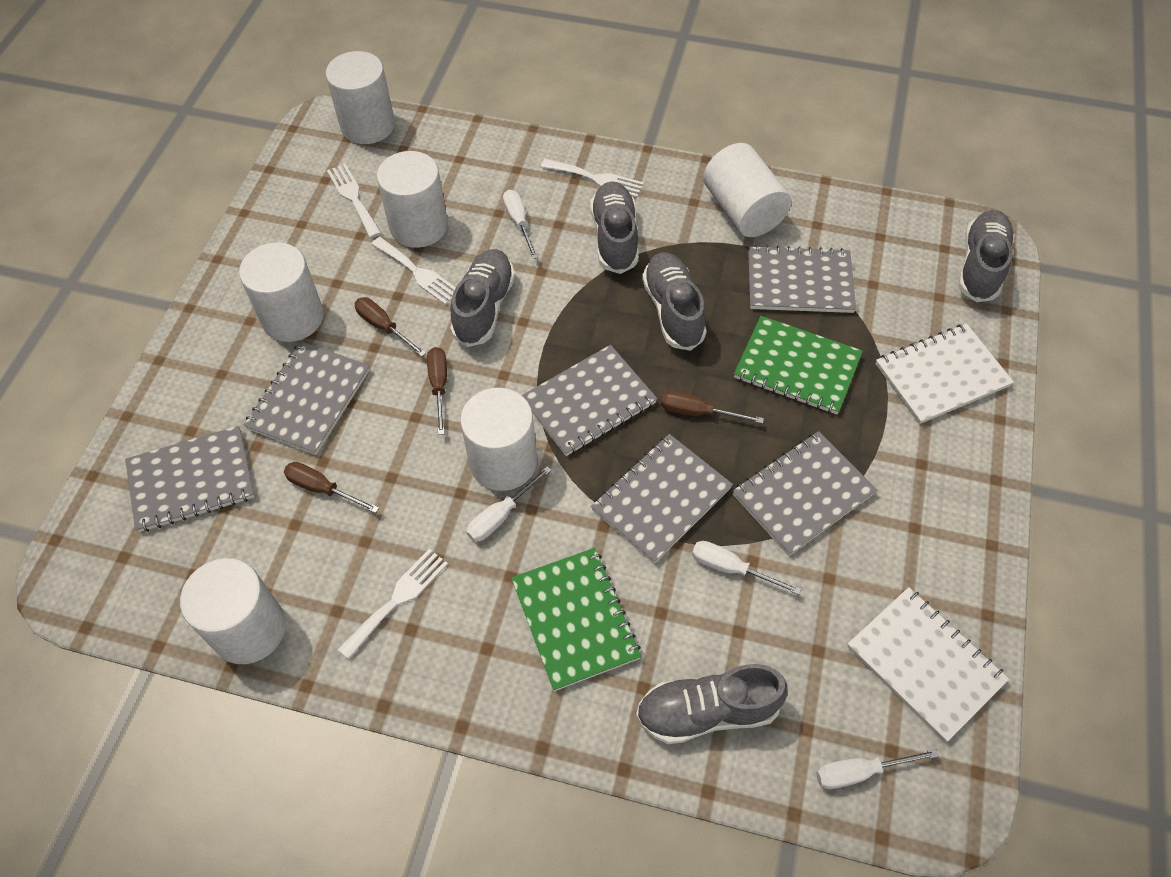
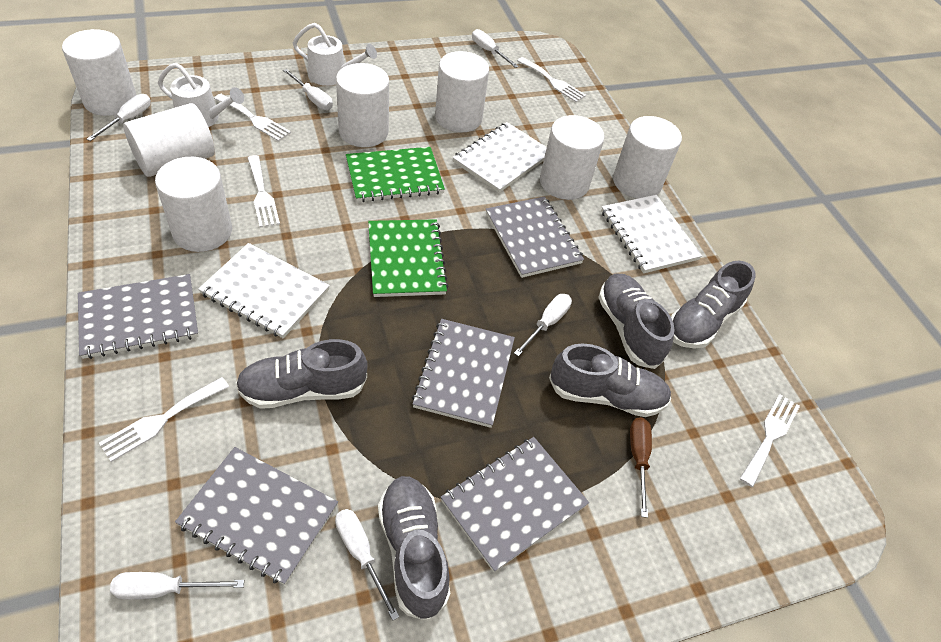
brown screwdriver: 4 -> 1
grey notebook: 6 -> 5
white cylinder: 6 -> 7
white fork: 4 -> 5
white notebook: 2 -> 3
white screwdriver: 4 -> 6
white watering can: 0 -> 2

